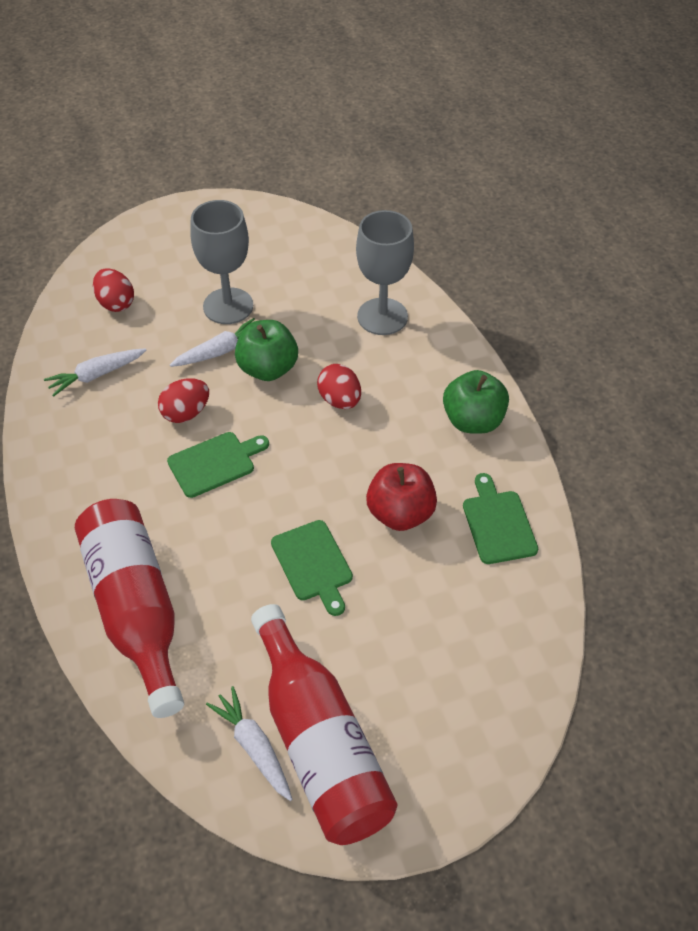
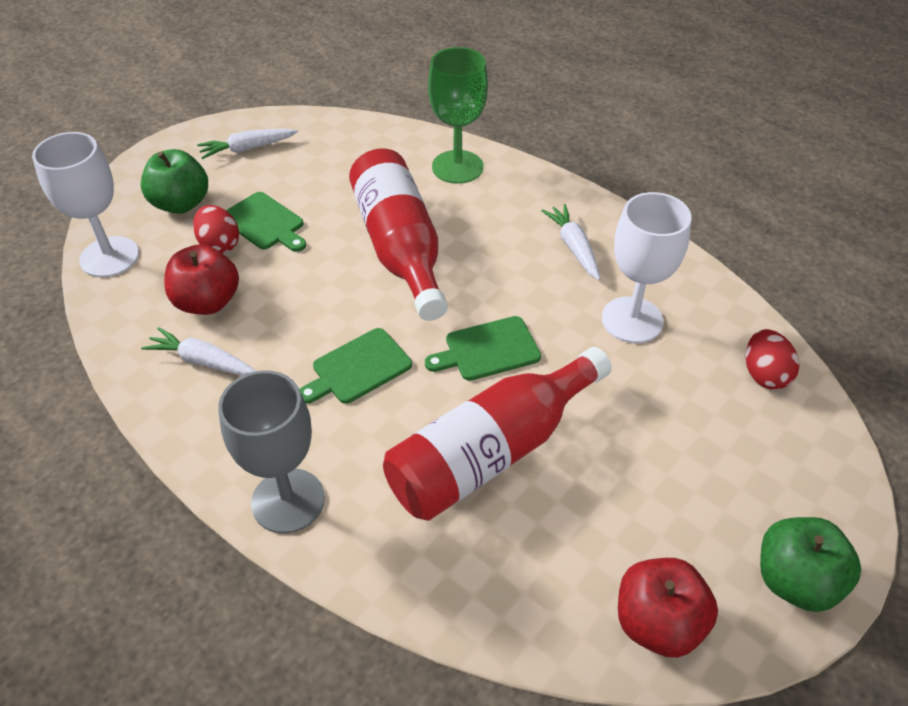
green goblet: 0 -> 1
grey goblet: 2 -> 1
red apple: 1 -> 2
red egg: 3 -> 2
white goblet: 0 -> 2

